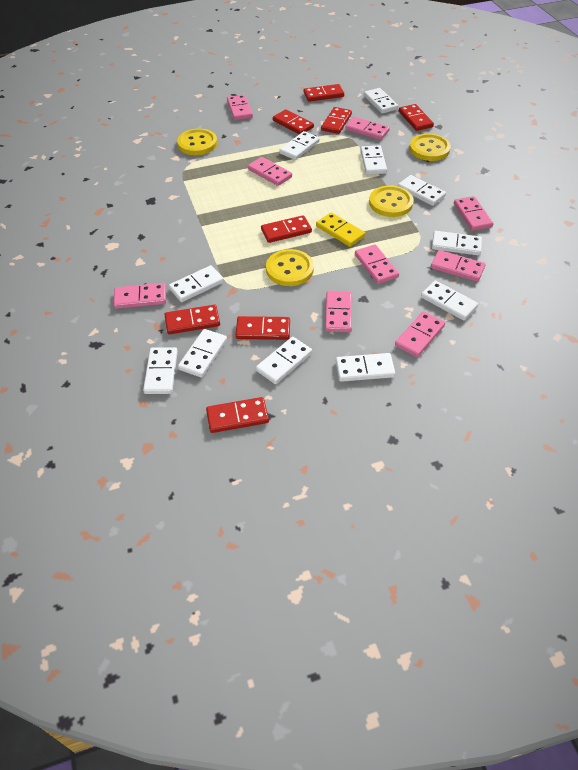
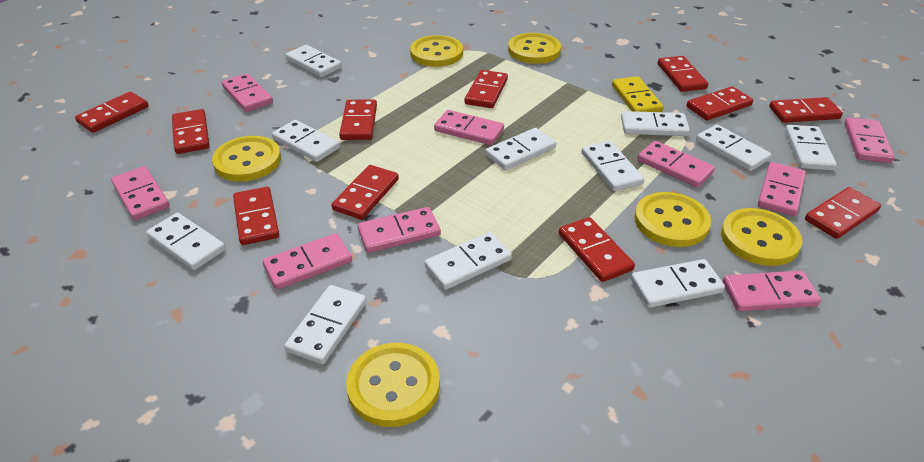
red domino: 8 -> 11
yellow button: 4 -> 6

